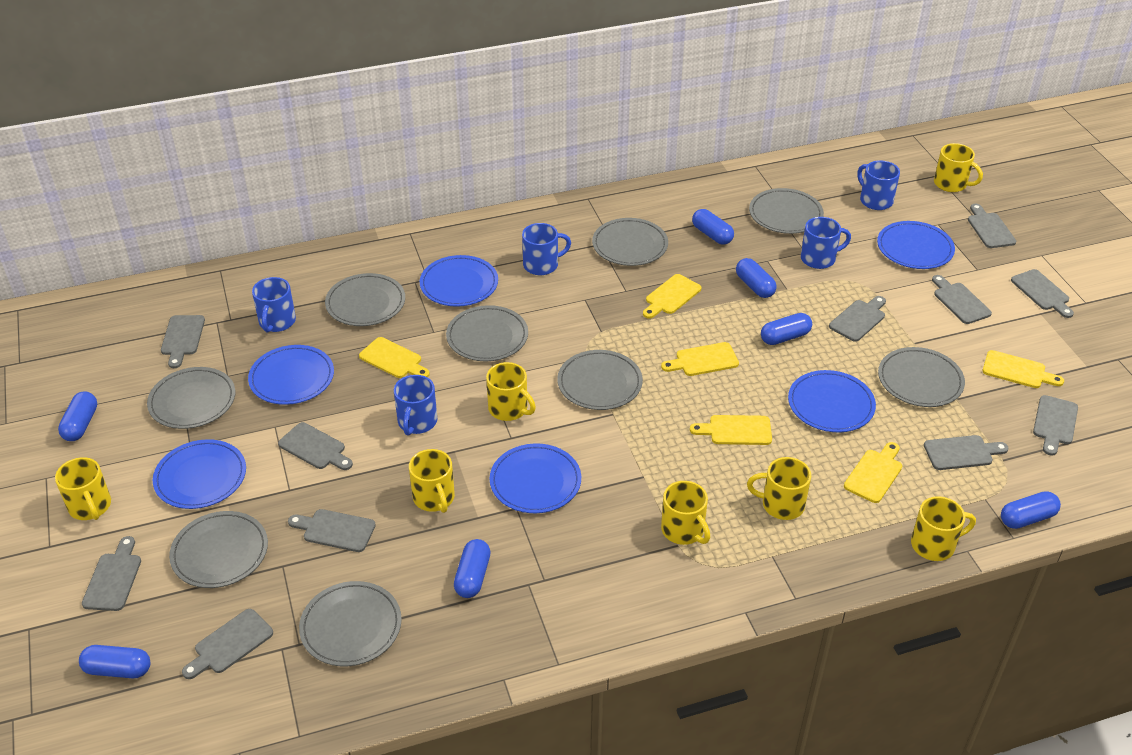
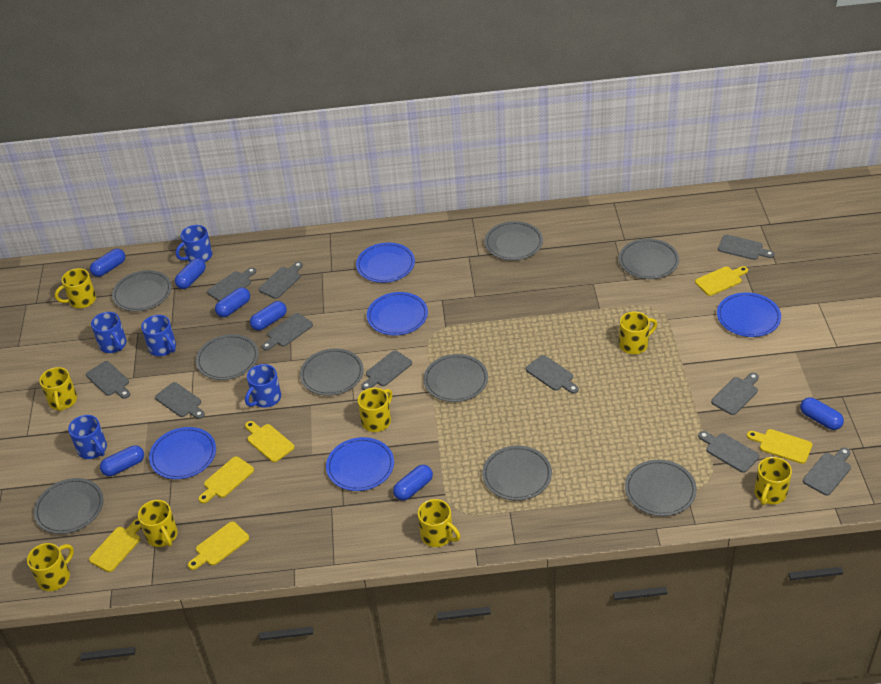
blue plate: 6 -> 5
yellow mug: 7 -> 8

